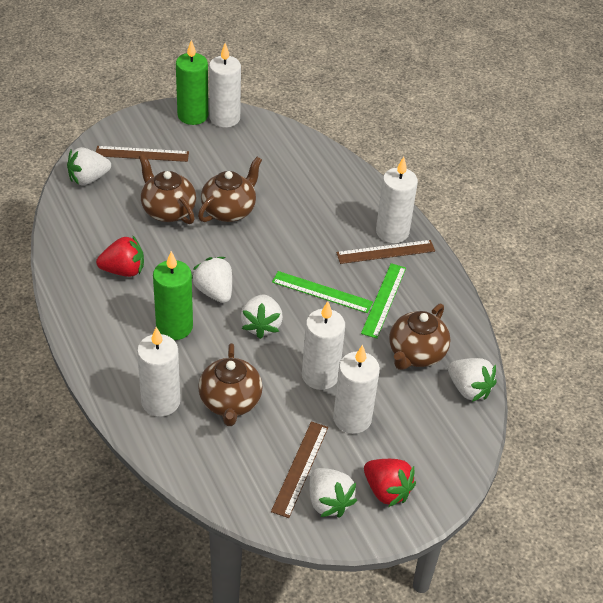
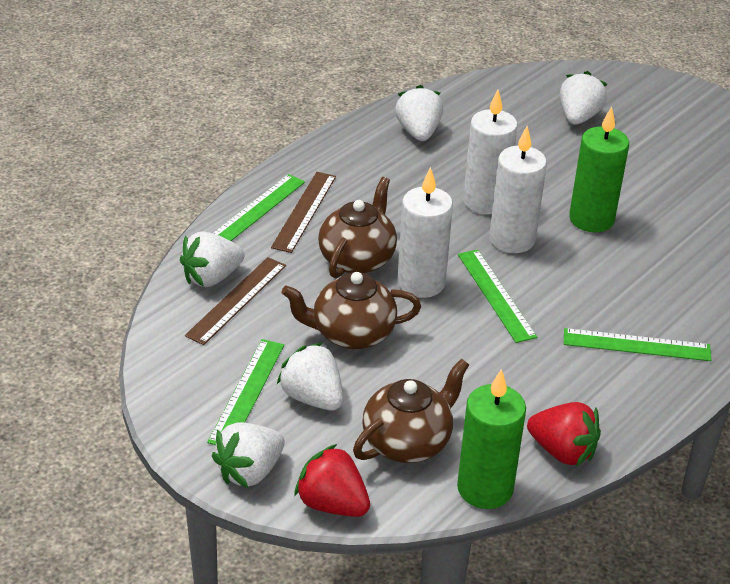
brown ruler: 3 -> 2
brown teapot: 4 -> 3
green ruler: 2 -> 4
white candle: 5 -> 3

